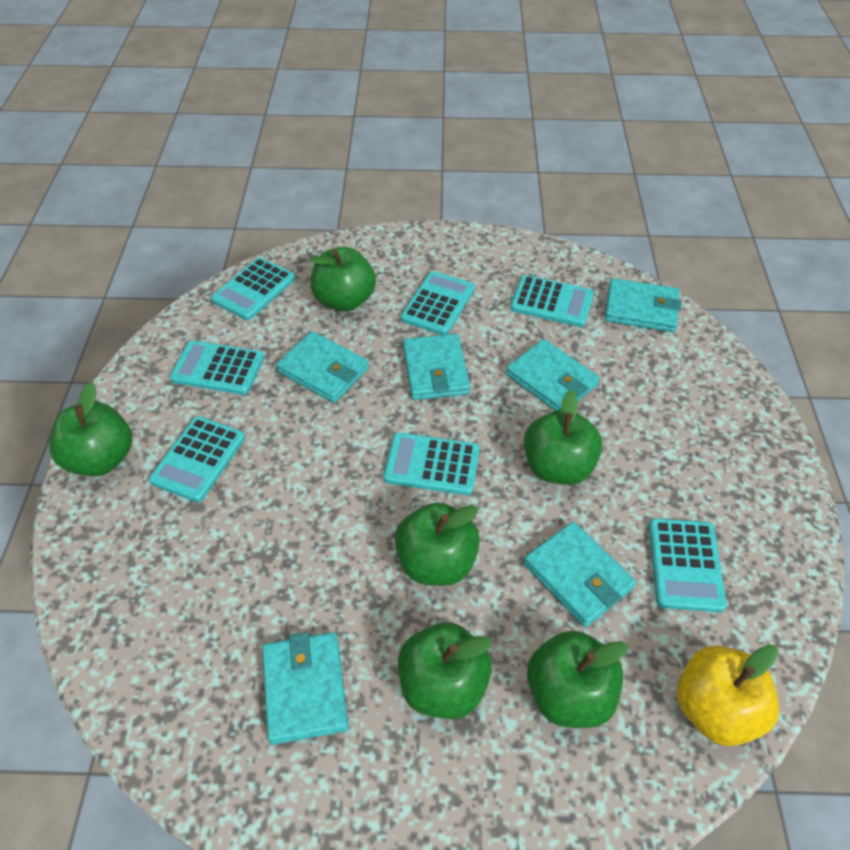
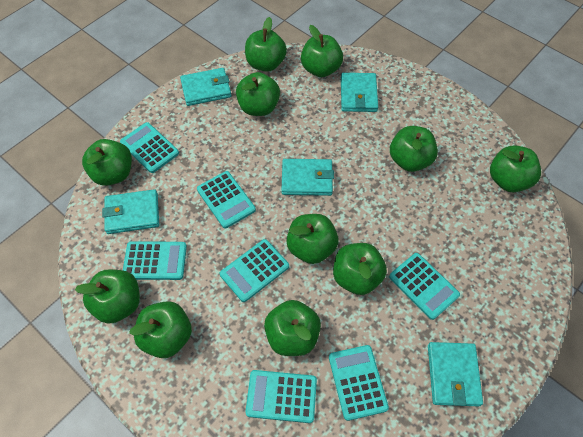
green apple: 6 -> 11
turquoise wallet: 6 -> 5
yellow apple: 1 -> 0

